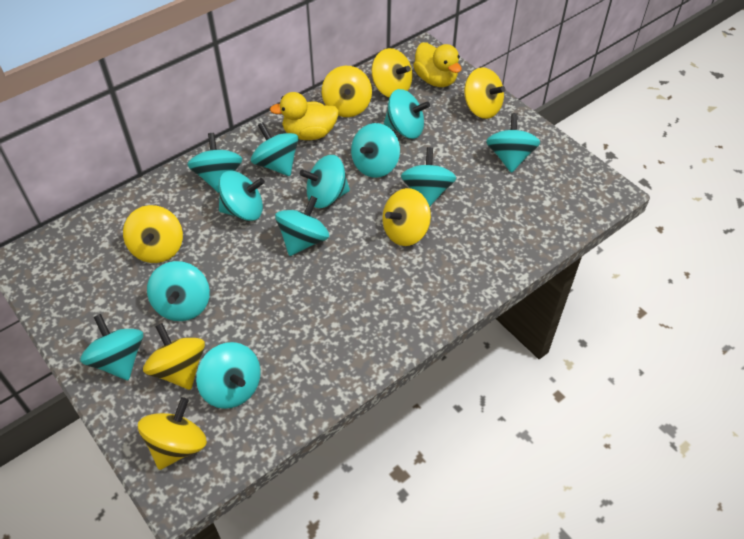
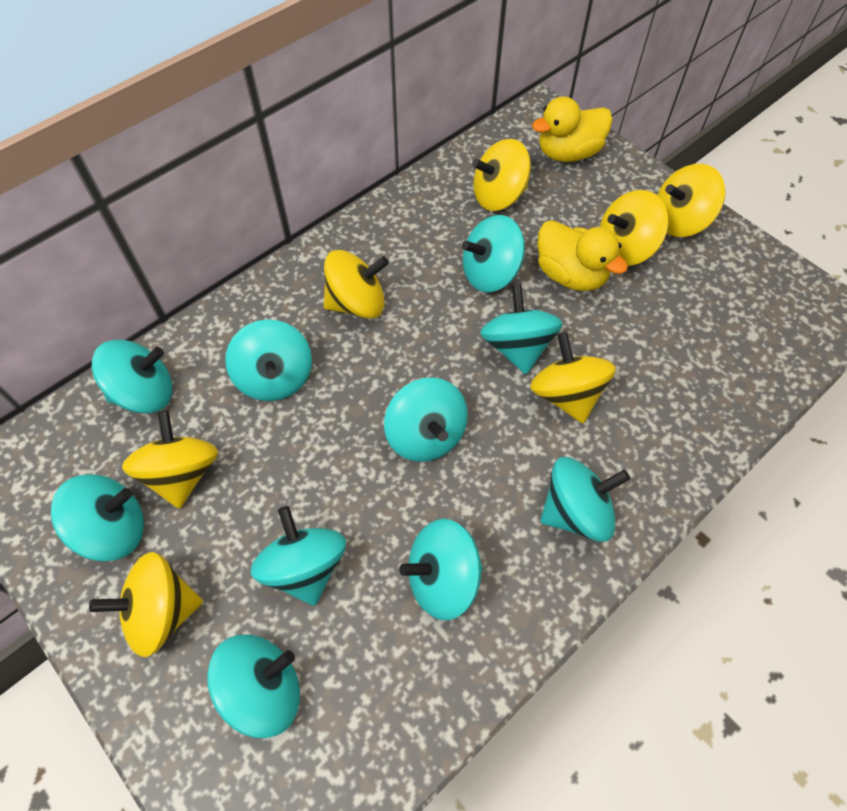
turquoise spinning top: 12 -> 10

